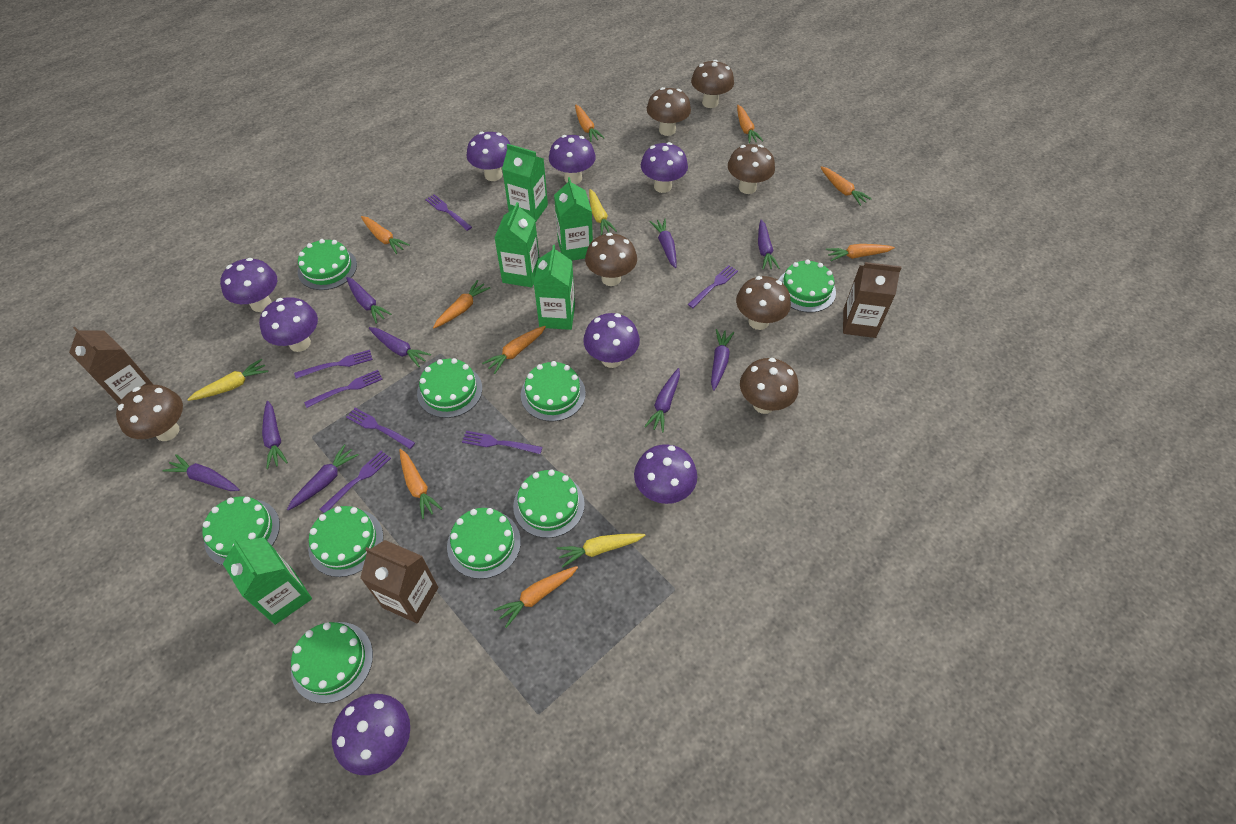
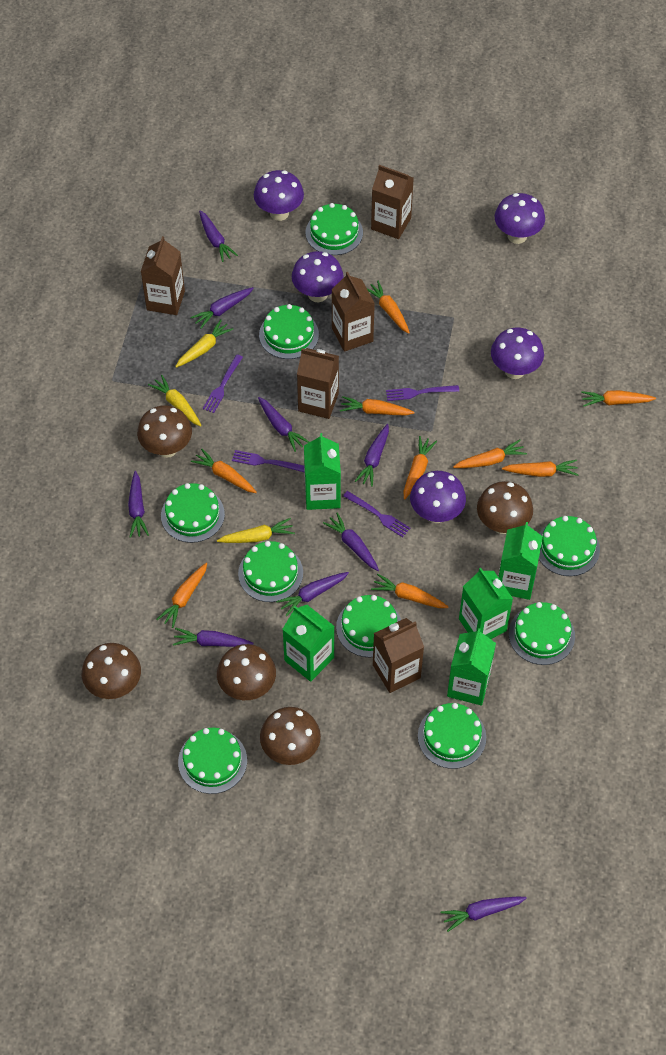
brown carton: 3 -> 5
brown mushroom: 7 -> 5
purple fork: 7 -> 4
purple mushroom: 8 -> 5

